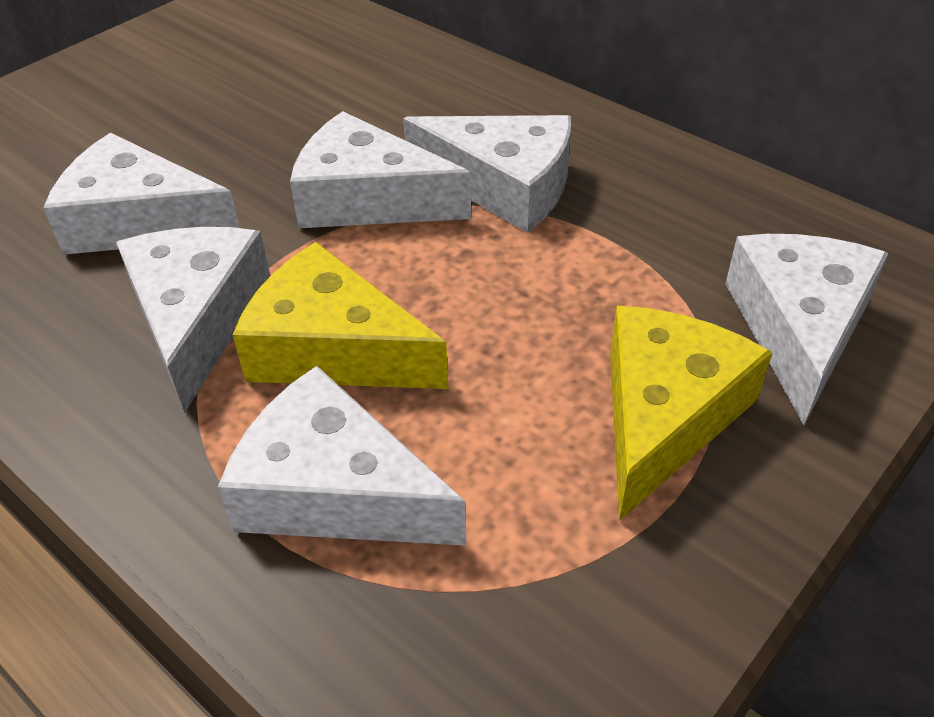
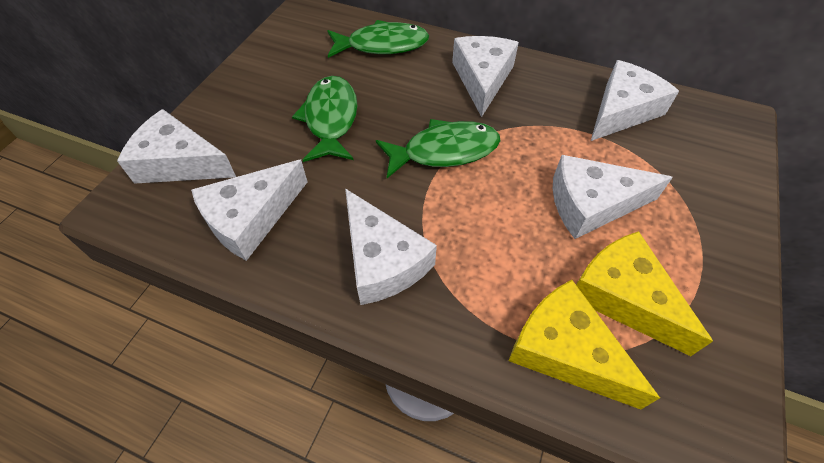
green fish: 0 -> 3

